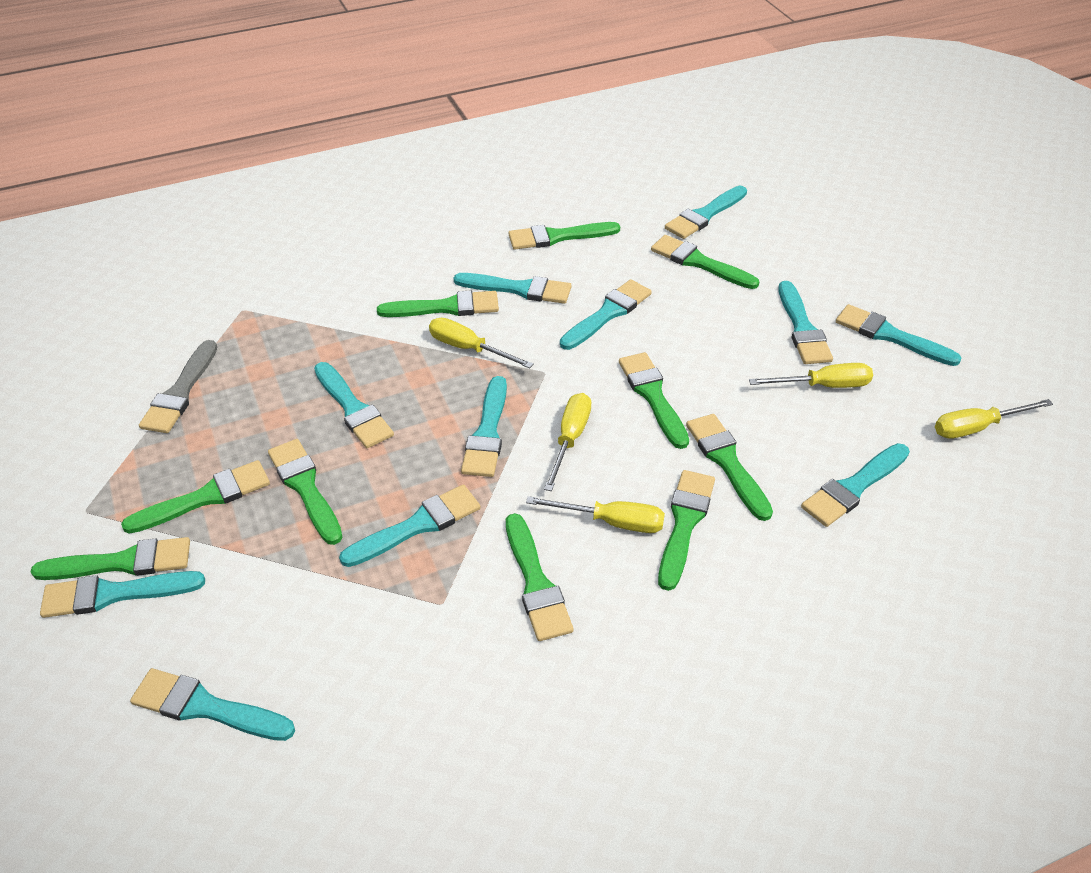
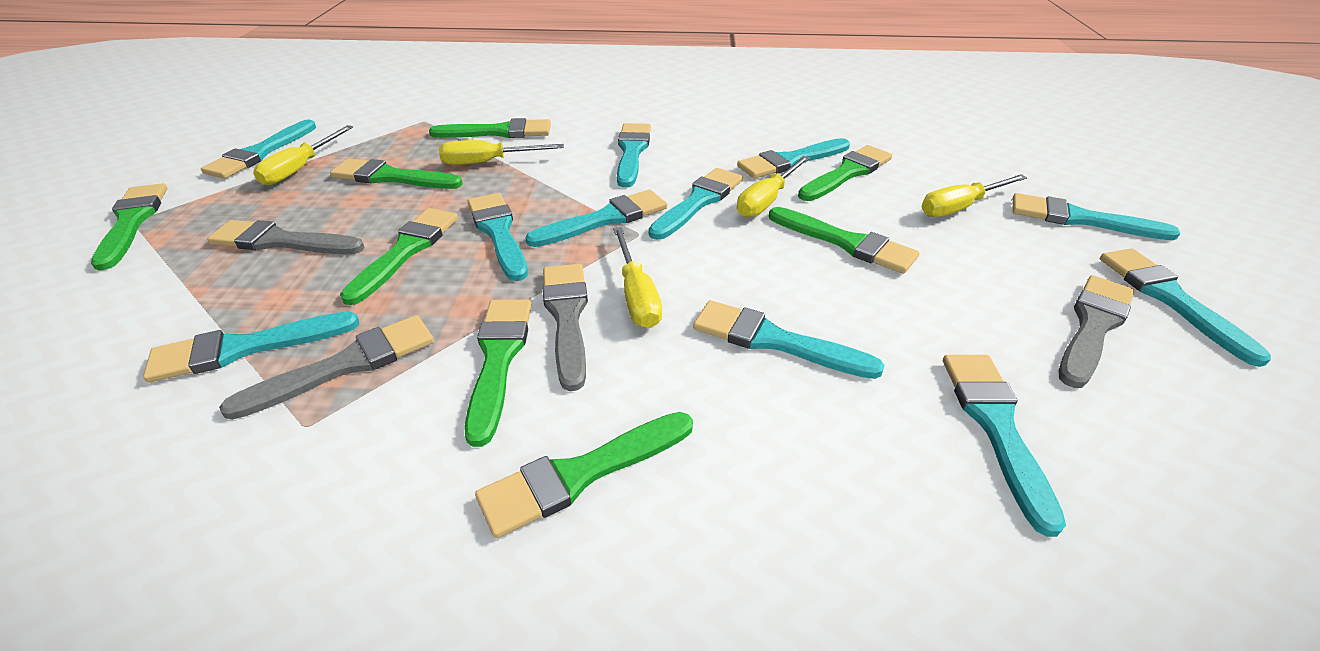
green brush: 10 -> 8
grey brush: 1 -> 4

